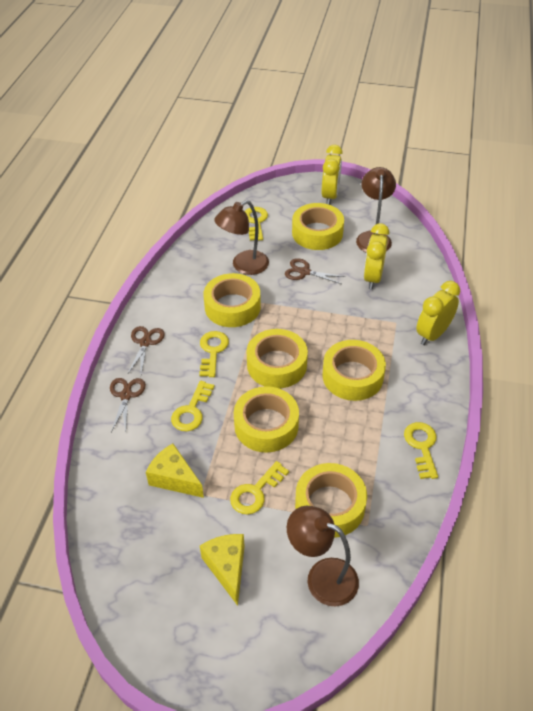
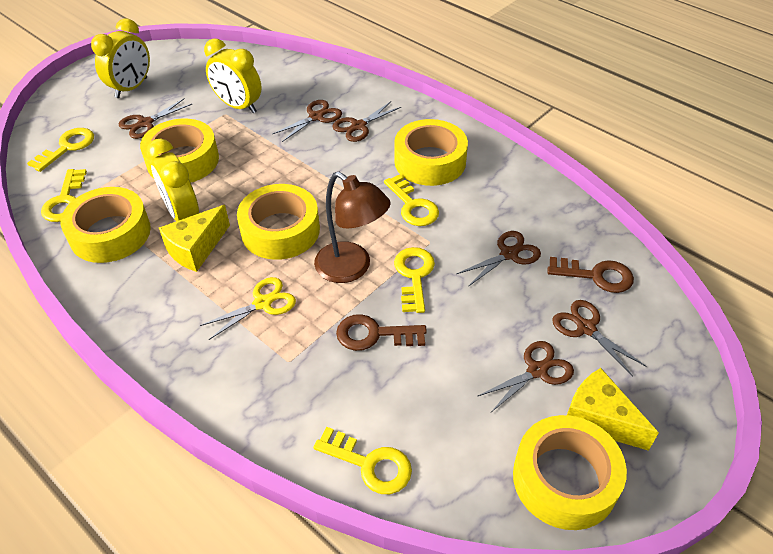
brown key: 0 -> 2
brown lamp: 3 -> 1
brown scissors: 3 -> 6
yellow scissors: 0 -> 1
yellow tape: 6 -> 5

